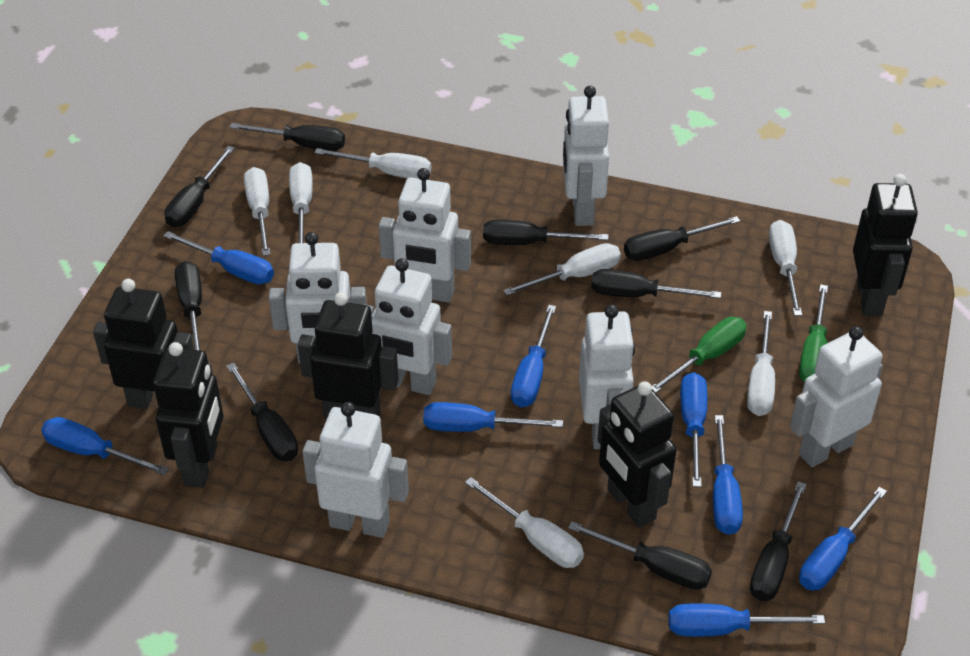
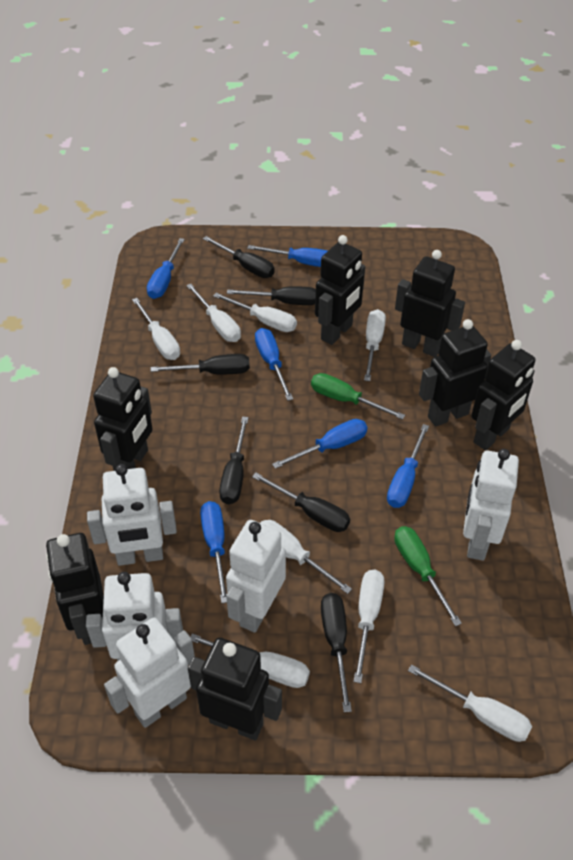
black robot: 5 -> 7
black screwdriver: 9 -> 6
blue screwdriver: 8 -> 6
white robot: 7 -> 5
white screwdriver: 7 -> 8

